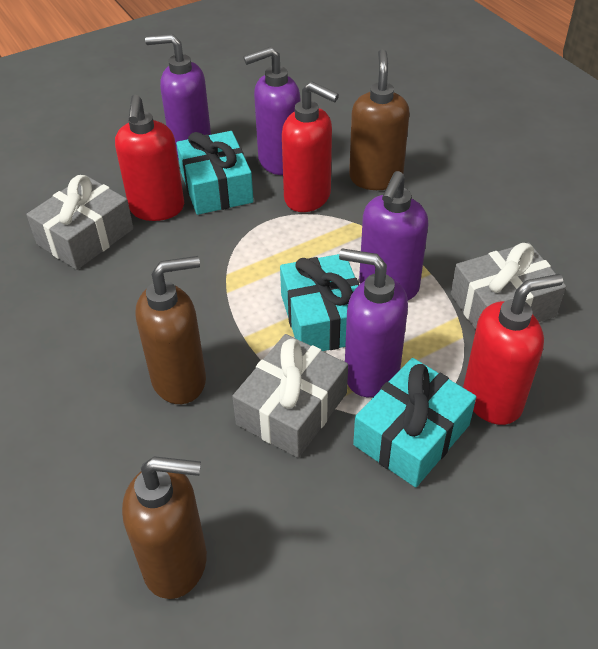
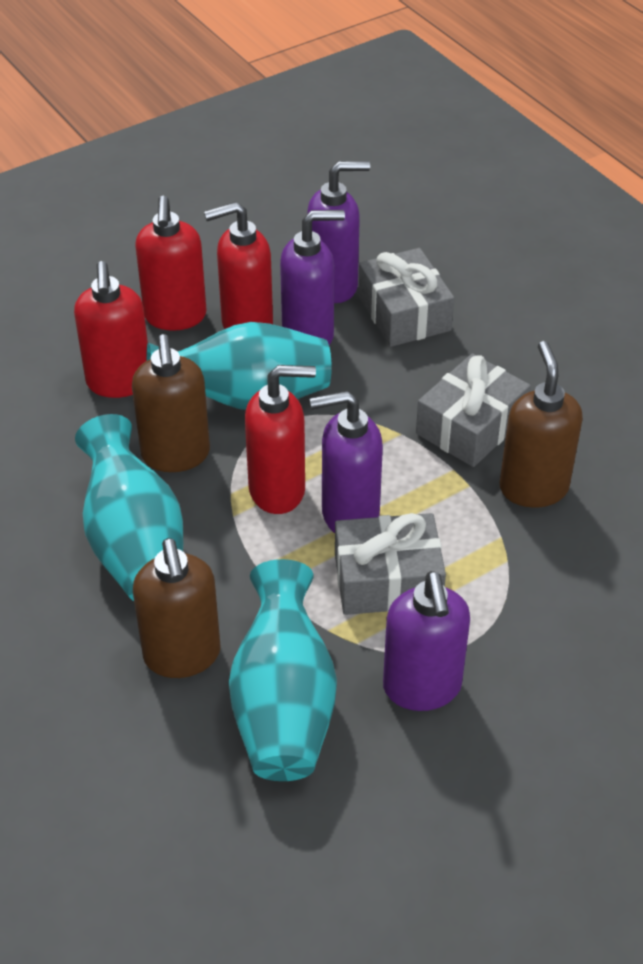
red soap dispenser: 3 -> 4
turquoise gift: 3 -> 0
turquoise vase: 0 -> 3

